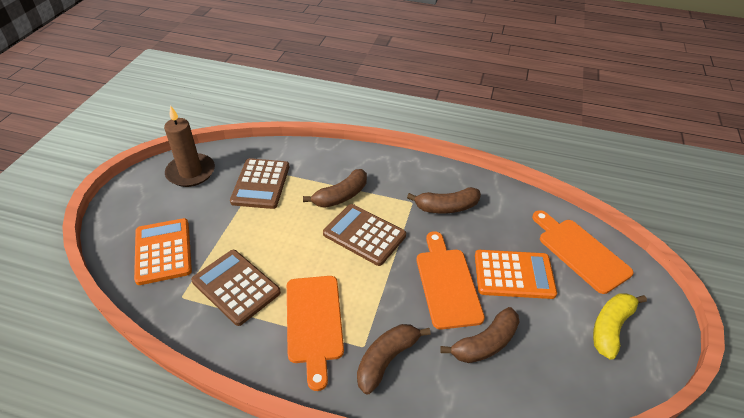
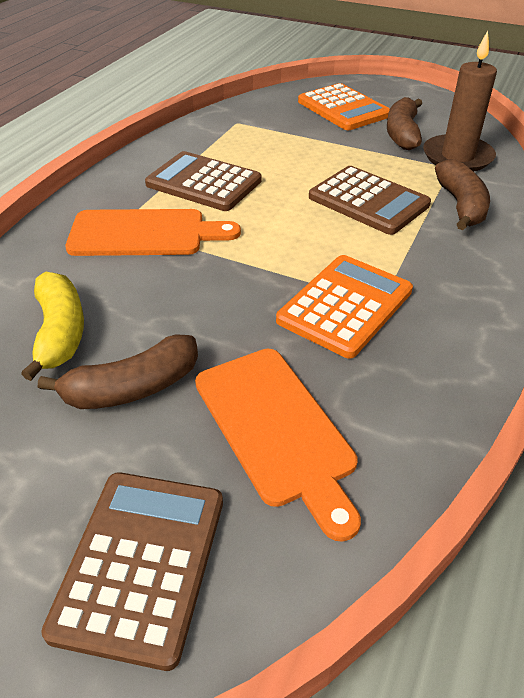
brown banana: 4 -> 3
orange cutting board: 3 -> 2

